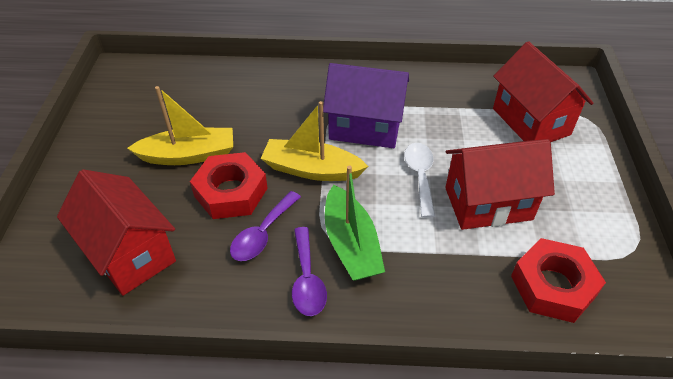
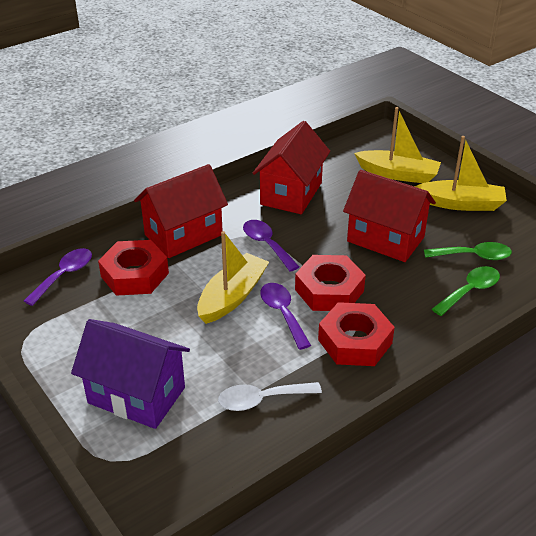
green boat: 1 -> 0
green spoon: 0 -> 2
purple spoon: 2 -> 3
red nut: 2 -> 3
yellow boat: 2 -> 3

